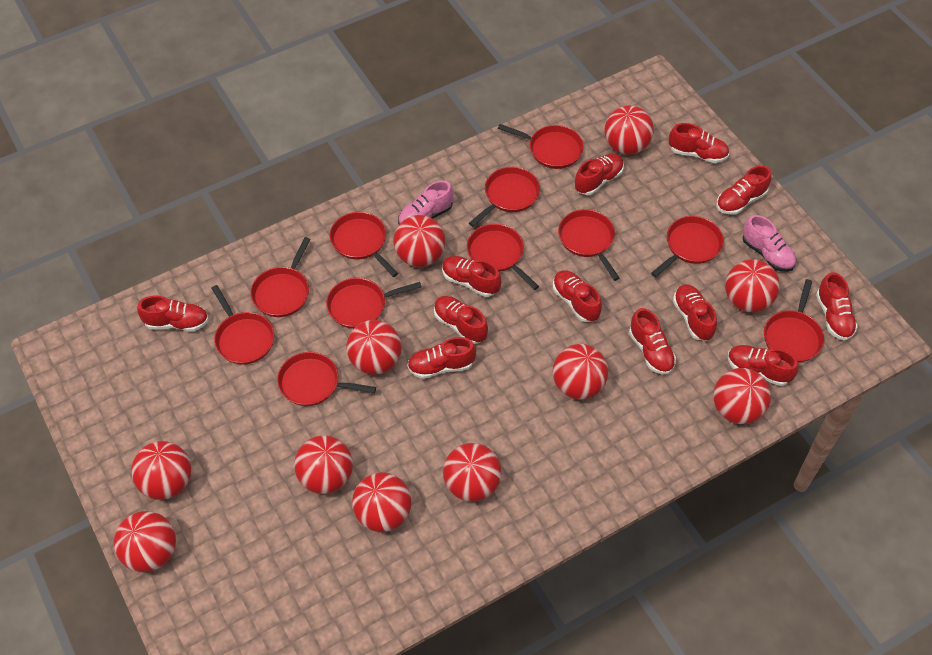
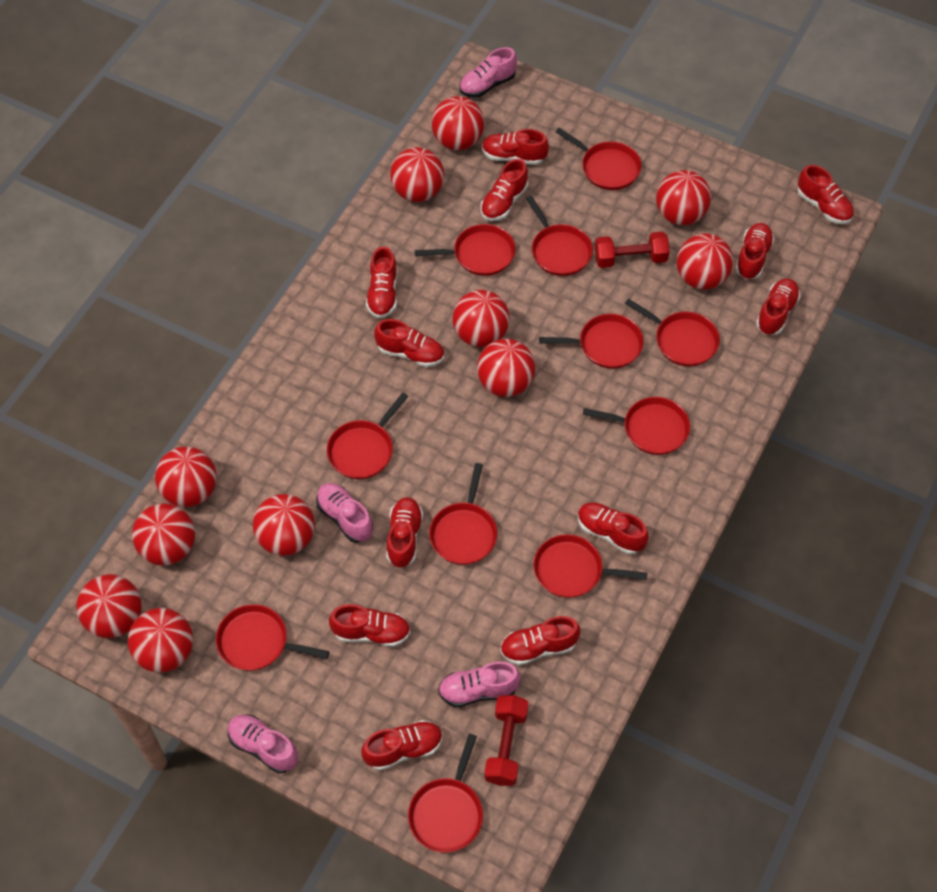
pink shoe: 2 -> 4
red dumbbell: 0 -> 2

